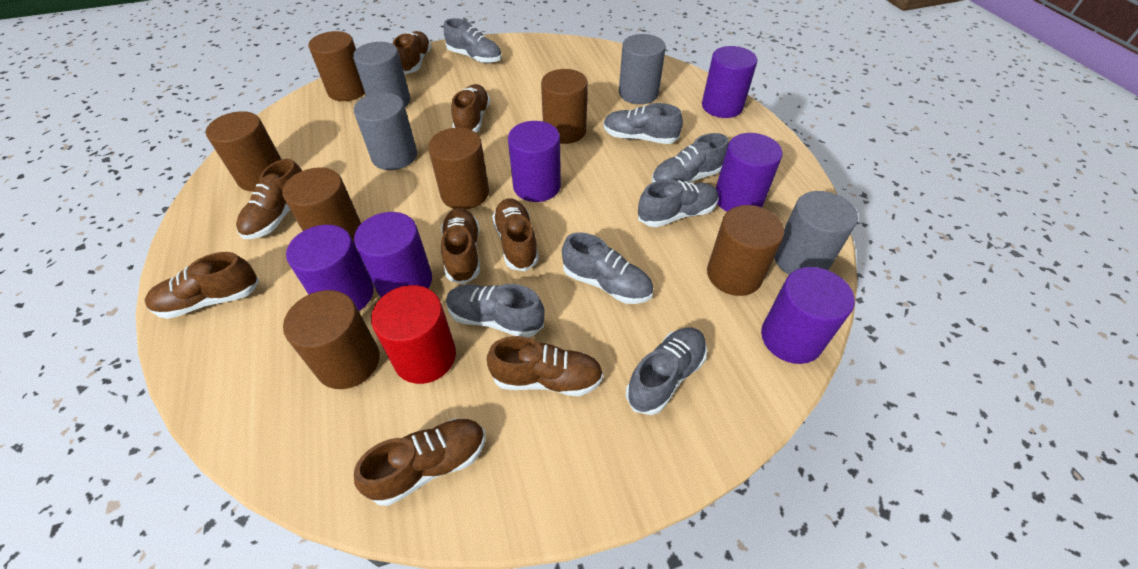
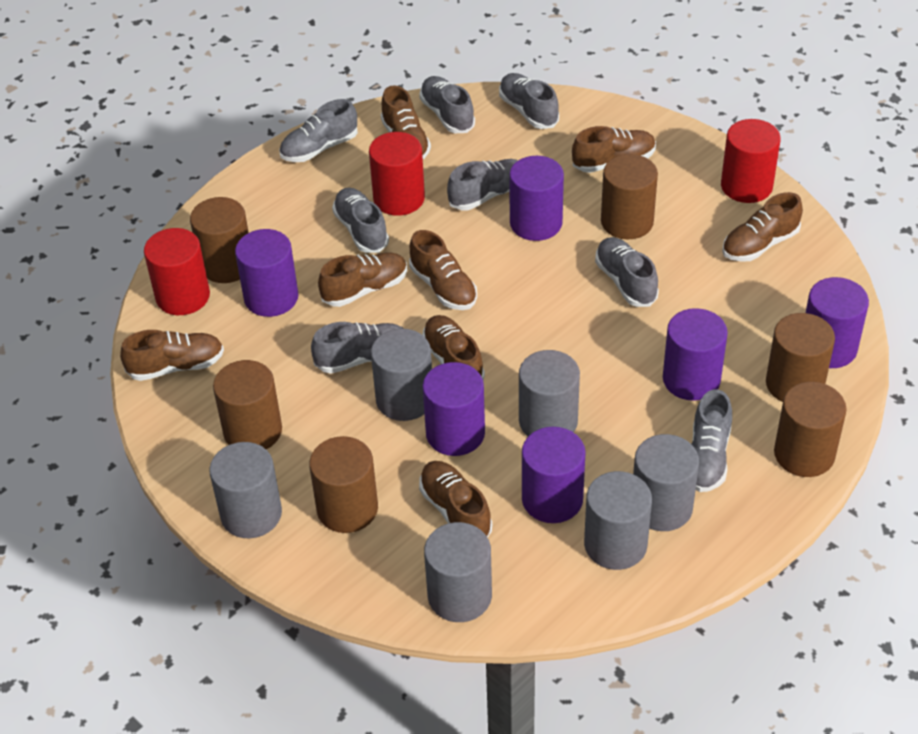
brown cylinder: 7 -> 6
grey cylinder: 4 -> 6
grey shoe: 7 -> 8
red cylinder: 1 -> 3

